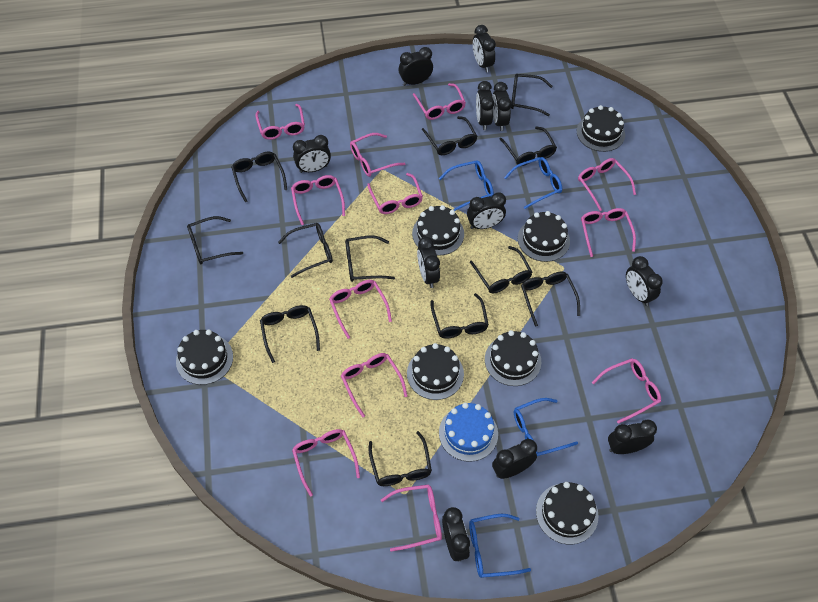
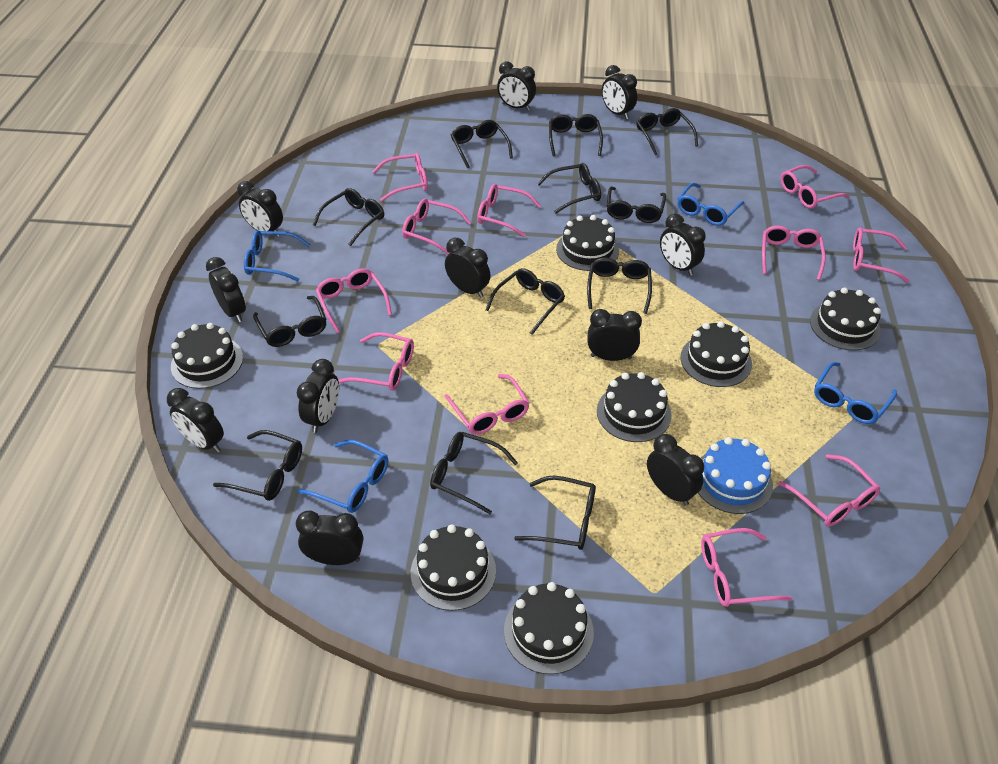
pink glasses: 12 -> 11

